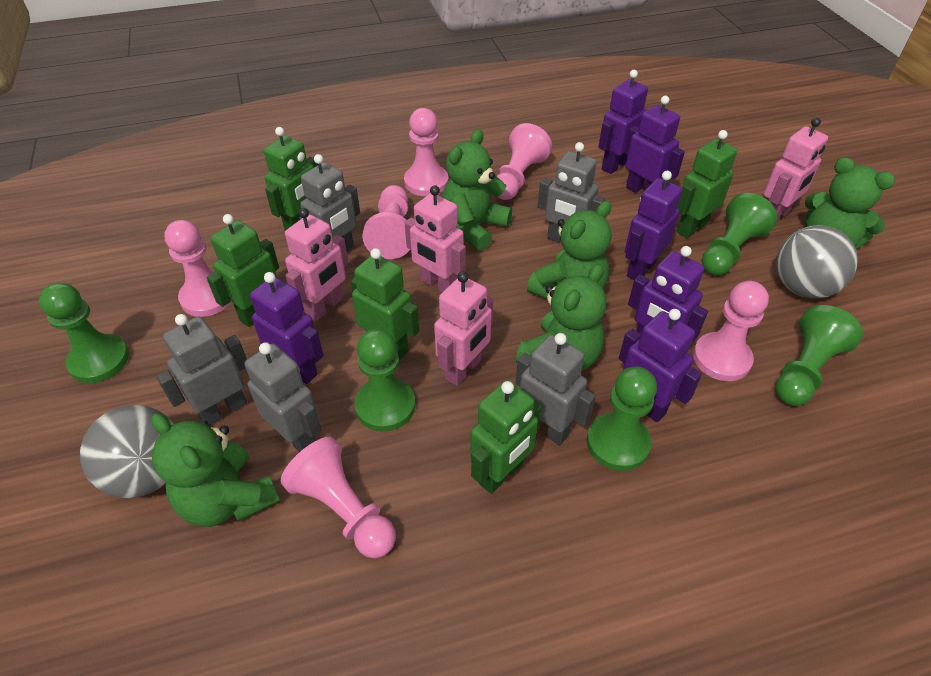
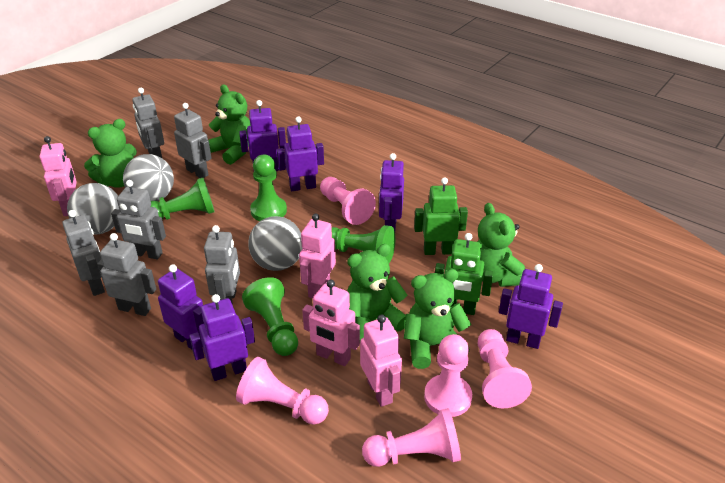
green pawn: 5 -> 4
green robot: 5 -> 2
grey ball: 2 -> 3
grey robot: 5 -> 6
pink pawn: 6 -> 5

